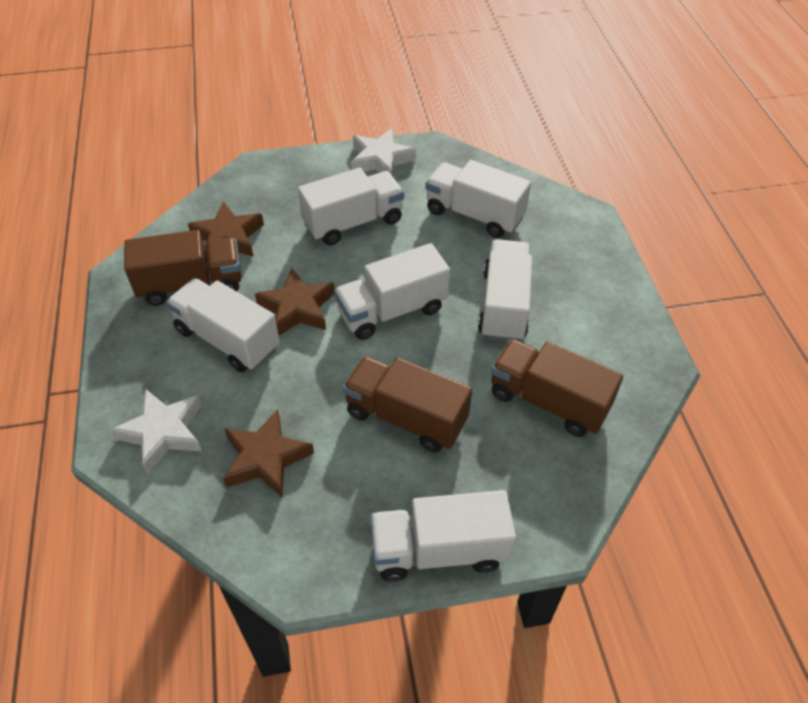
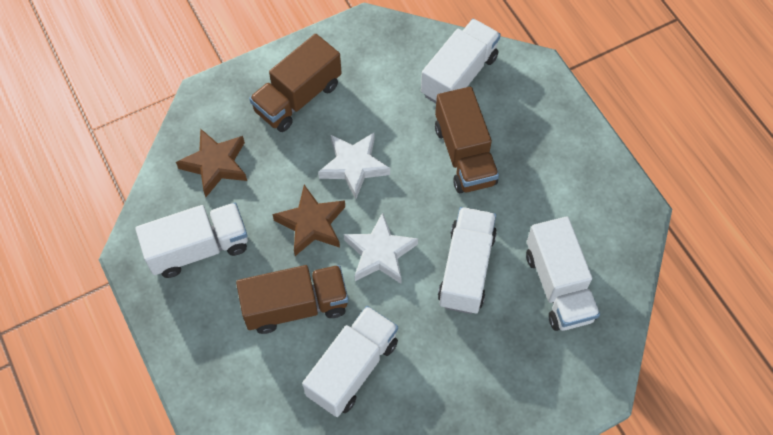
brown star: 3 -> 2
white truck: 6 -> 5

